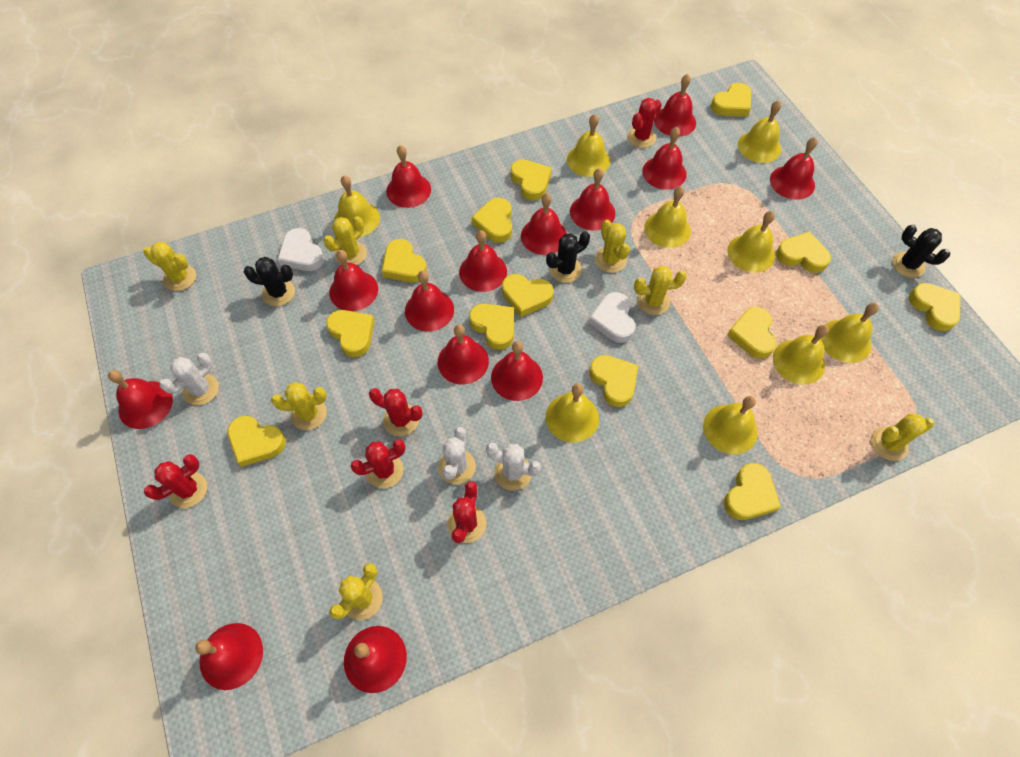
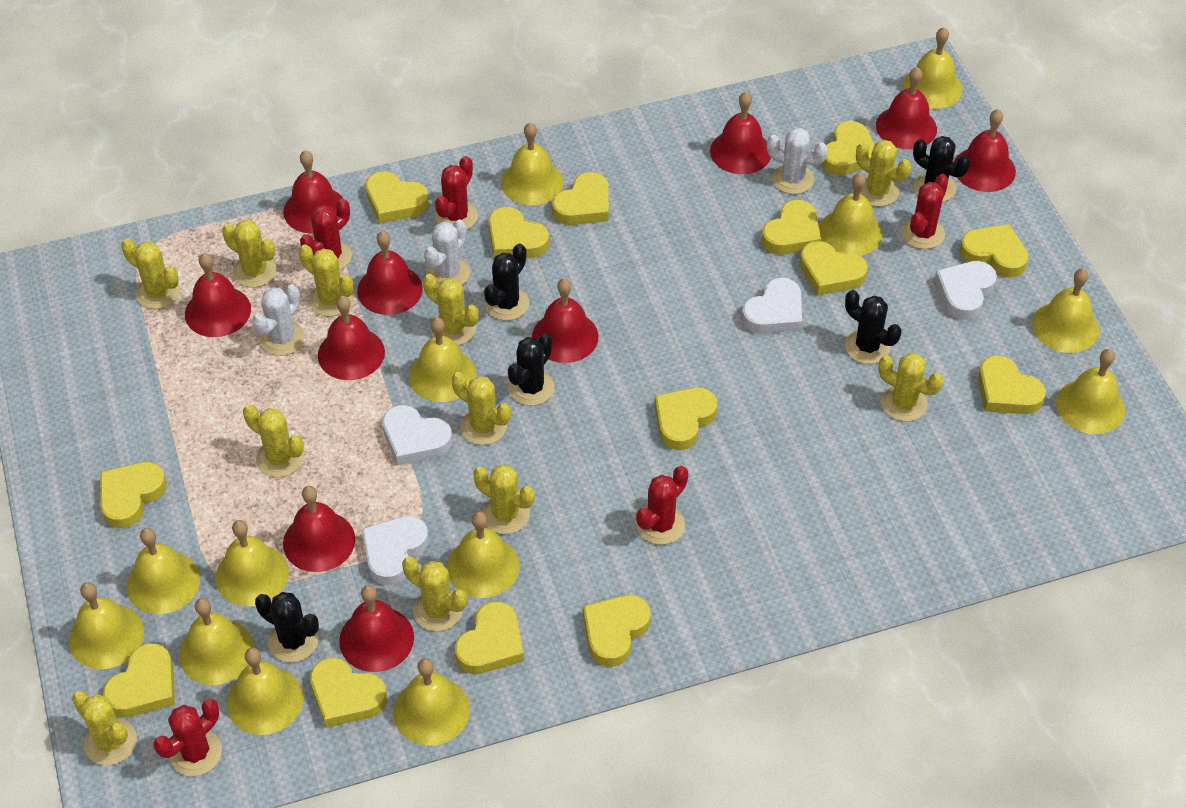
black cactus: 3 -> 5
red bell: 14 -> 10
white heart: 2 -> 4
yellow bell: 9 -> 13
yellow cactus: 7 -> 11
yellow heart: 13 -> 14

